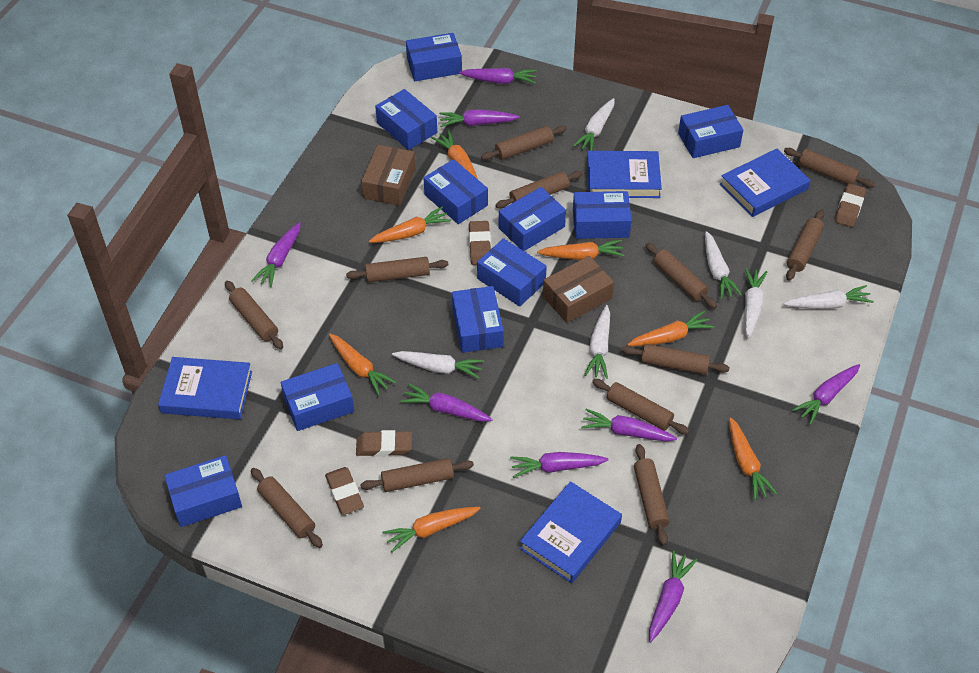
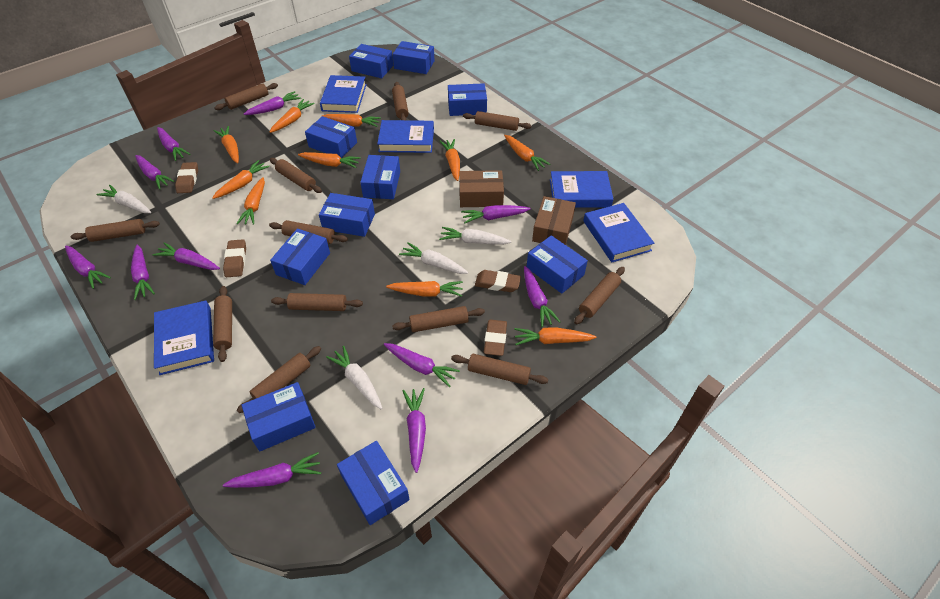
blue book: 4 -> 5
orange carrot: 7 -> 10
purple carrot: 8 -> 11
white carrot: 6 -> 4

